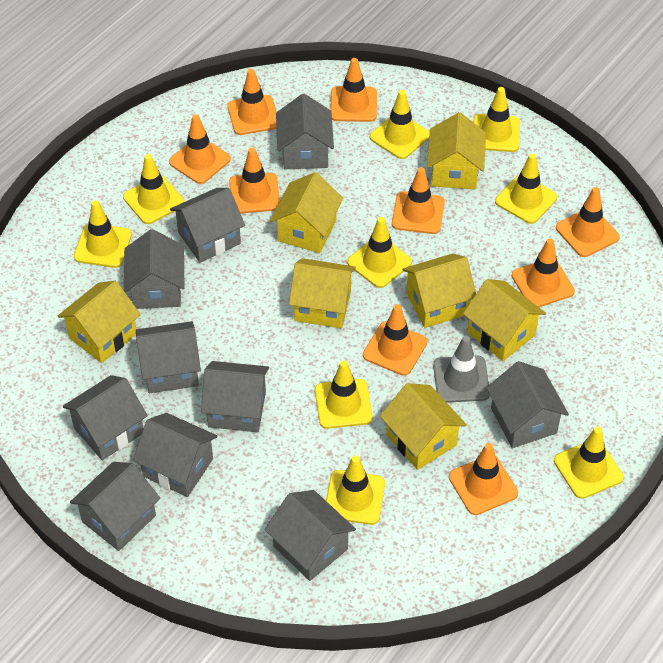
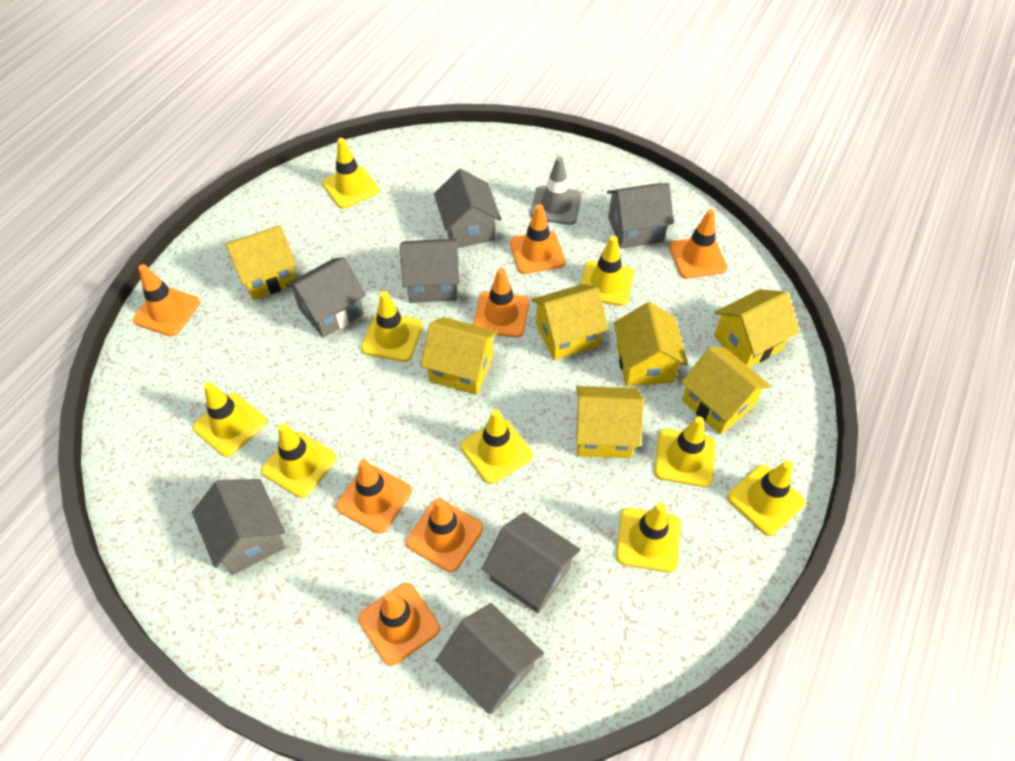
grey house: 10 -> 7
orange traffic cone: 9 -> 7

